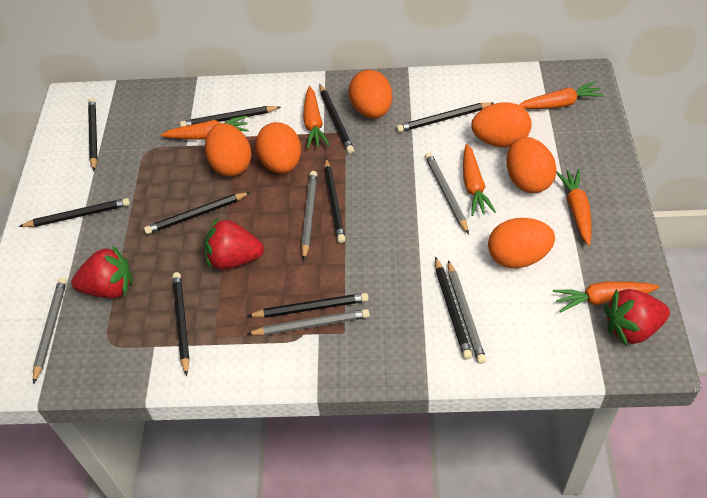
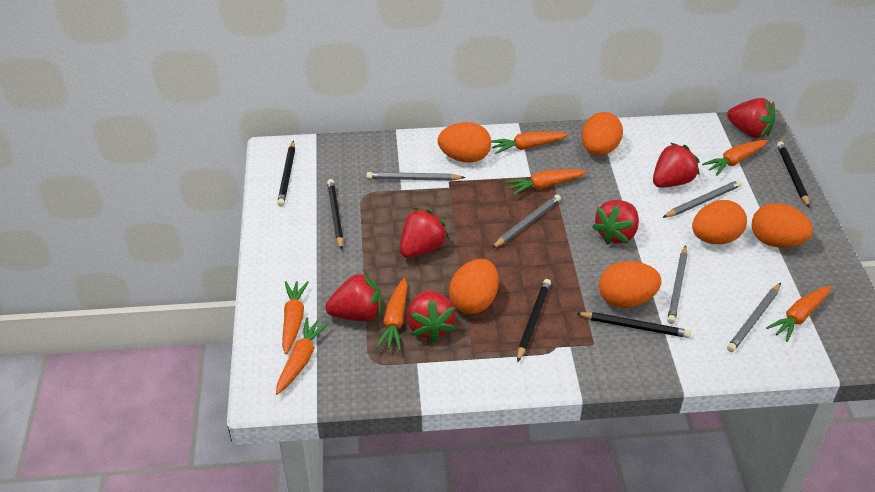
black pencil: 10 -> 5
orange carrot: 6 -> 7
red strawberry: 3 -> 6

